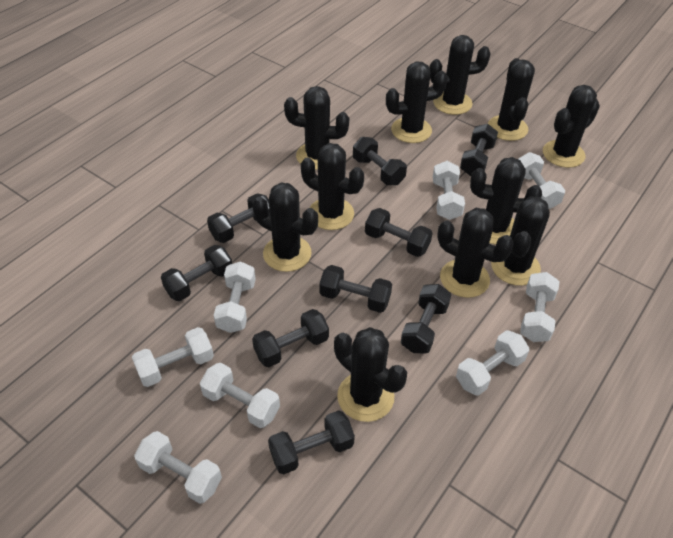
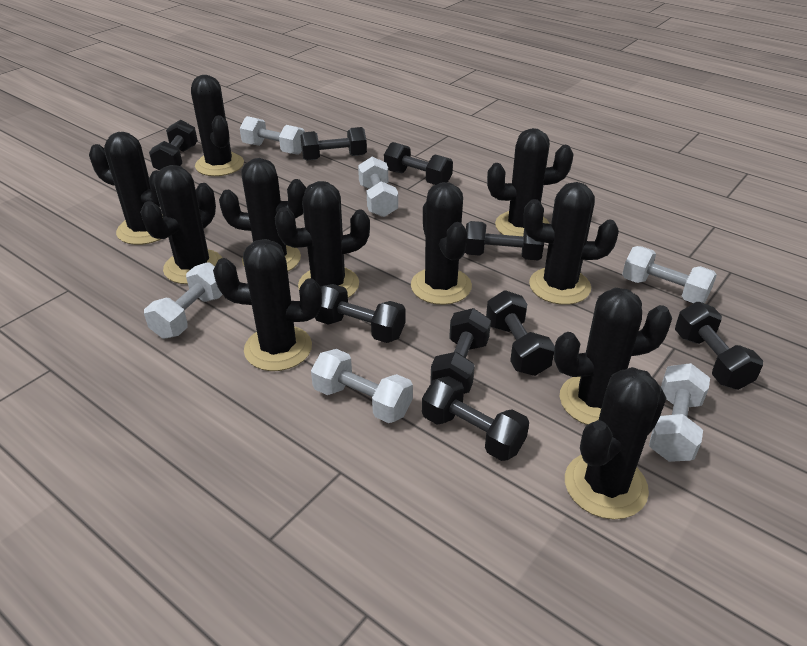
white dumbbell: 8 -> 6

